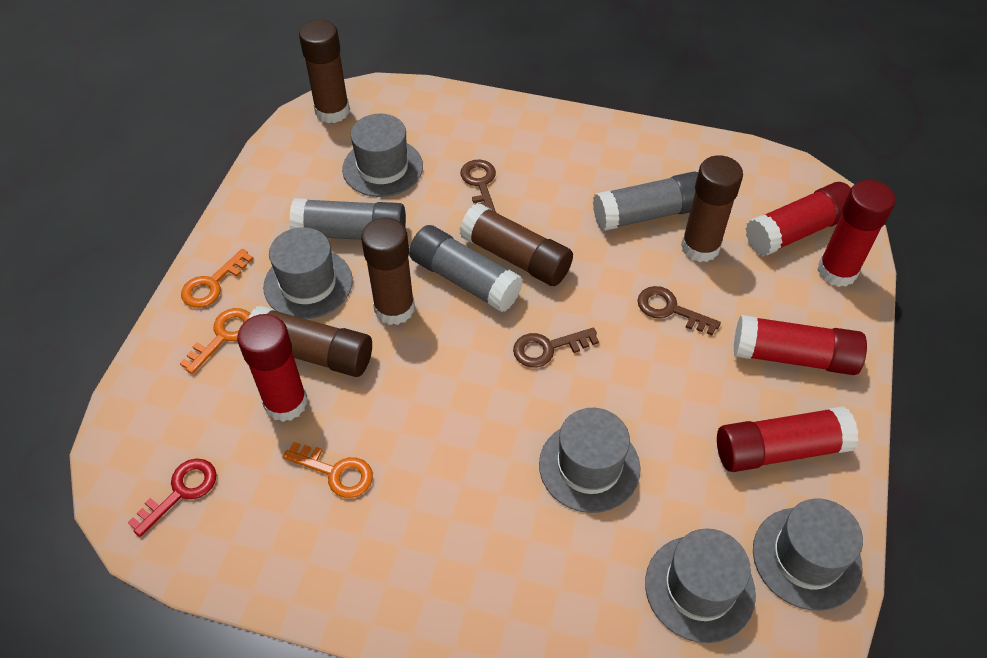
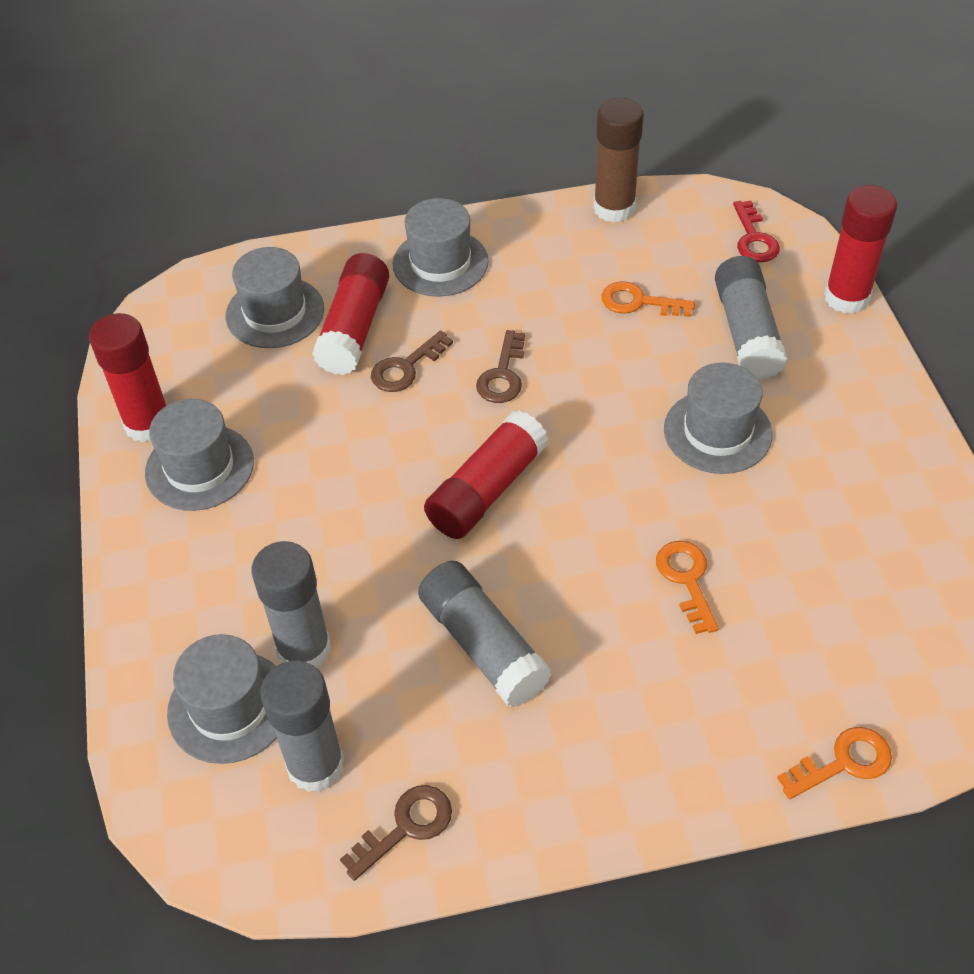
brown glue stick: 5 -> 1
grey glue stick: 3 -> 4
red glue stick: 5 -> 4

